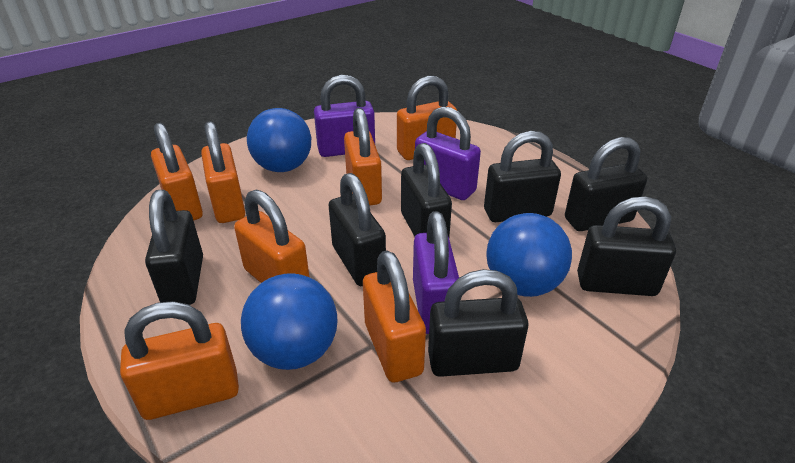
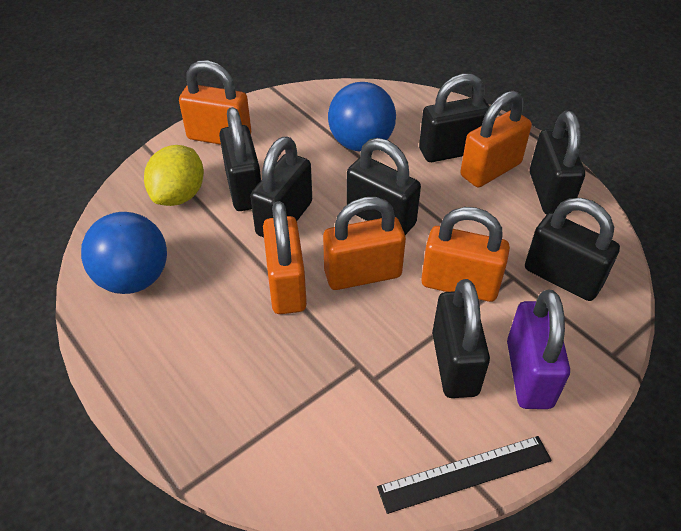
black ruler: 0 -> 1
blue ball: 3 -> 2
orange padlock: 7 -> 5
purple padlock: 3 -> 1
yellow lemon: 0 -> 1

